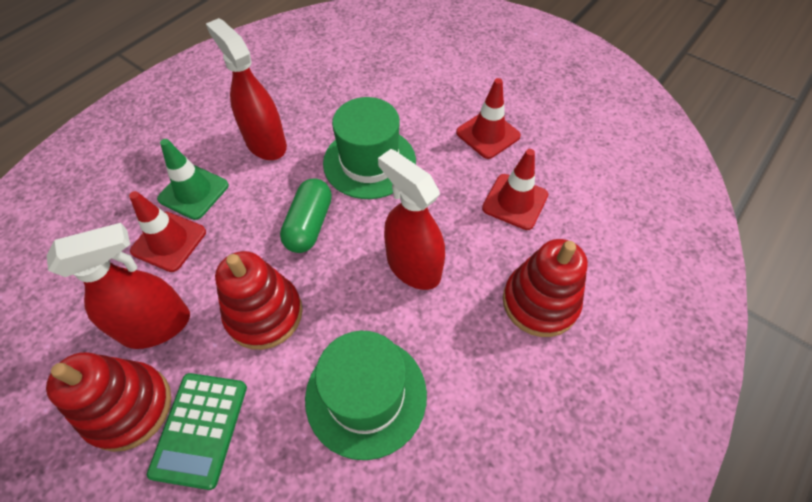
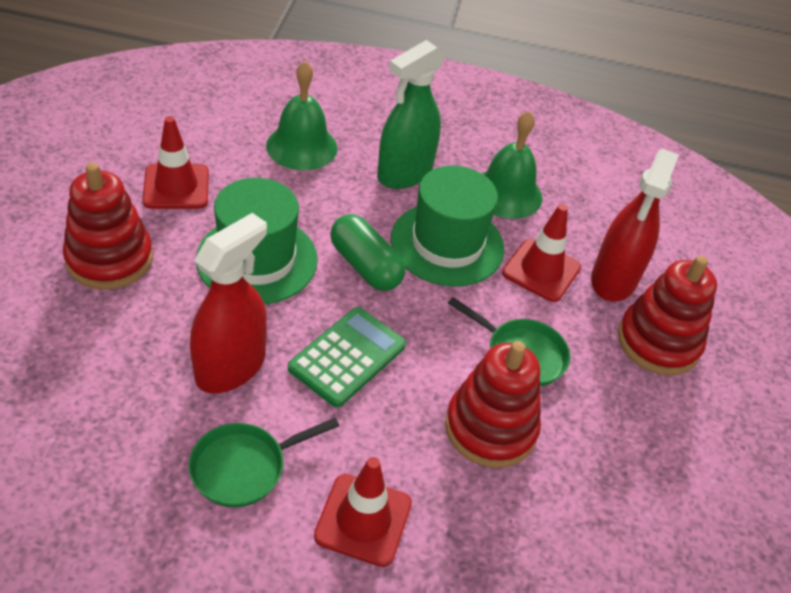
green bell: 0 -> 2
green pan: 0 -> 2
green spray bottle: 0 -> 1
green traffic cone: 1 -> 0
red spray bottle: 3 -> 2

